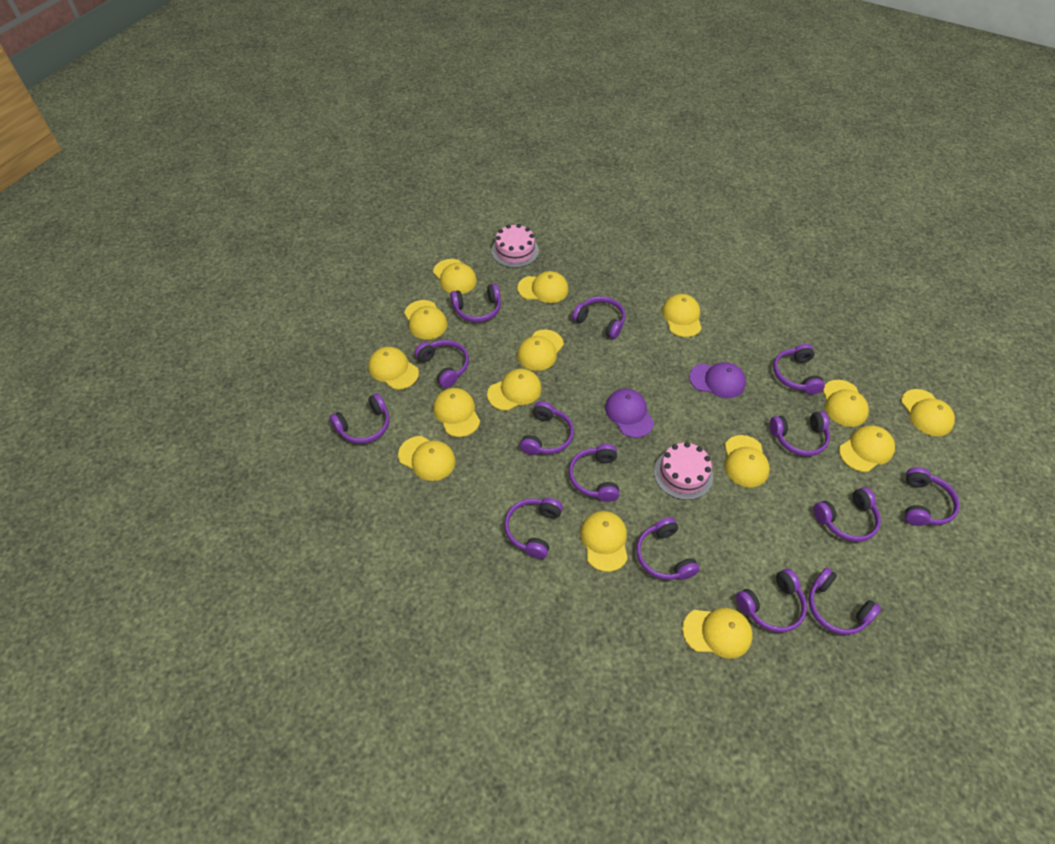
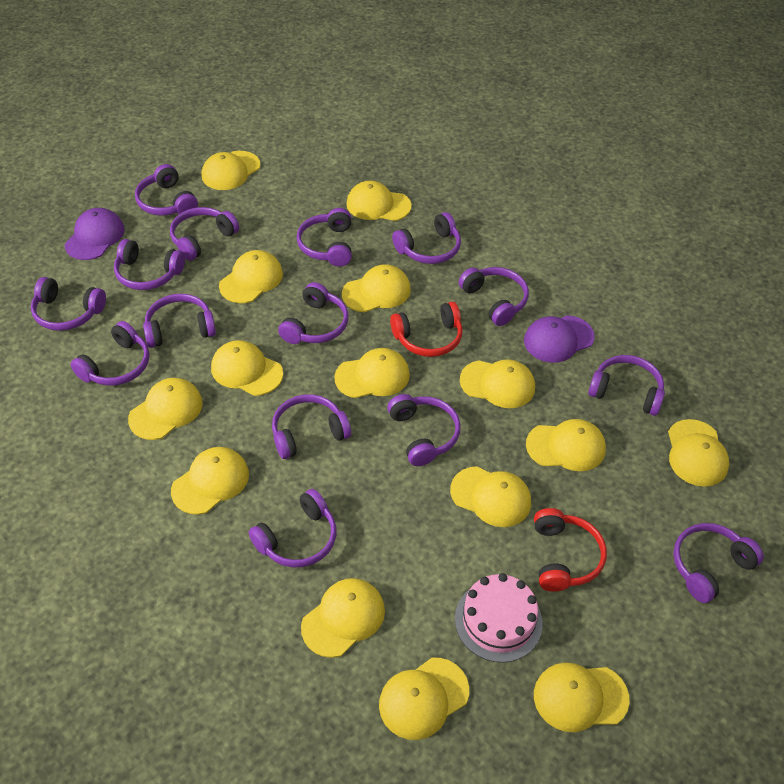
pink cake: 2 -> 1
purple headphones: 14 -> 15
red headphones: 0 -> 2

